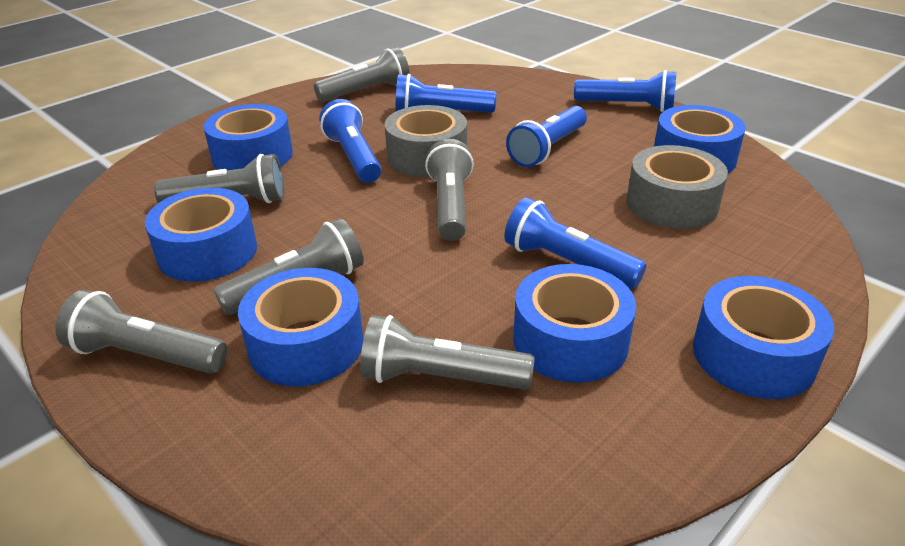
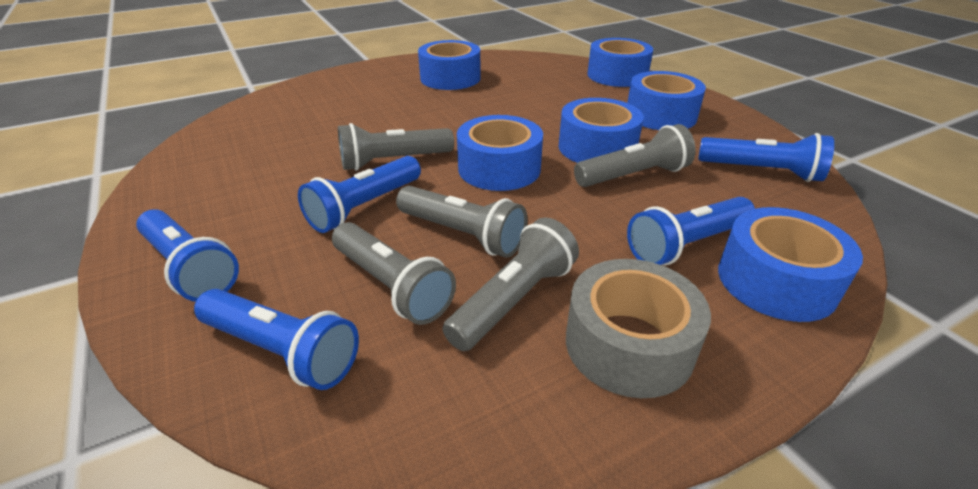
grey flashlight: 6 -> 5
grey tape: 2 -> 1

